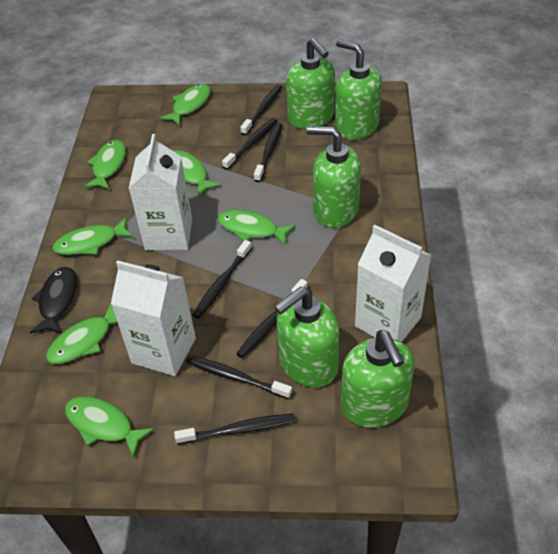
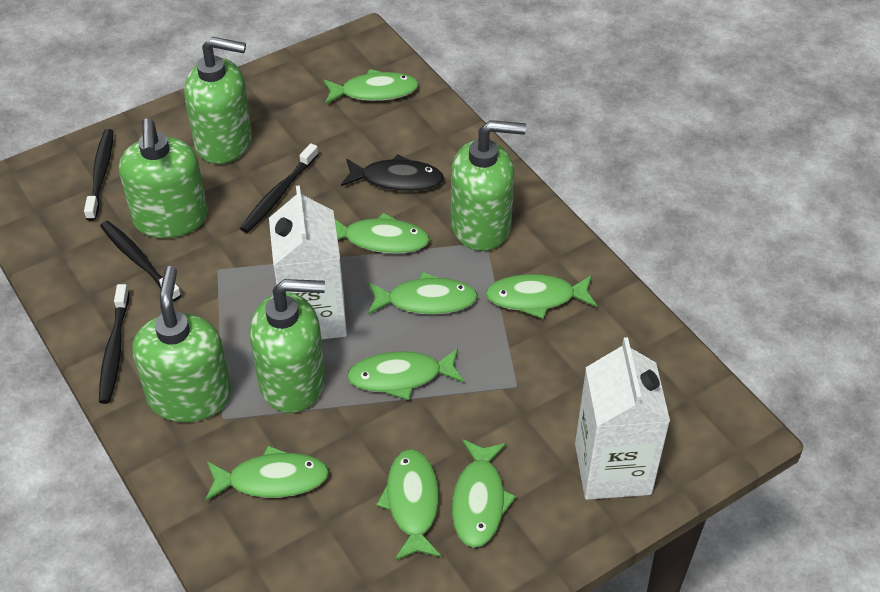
black toothbrush: 7 -> 4
green fish: 7 -> 8
white carton: 3 -> 2

